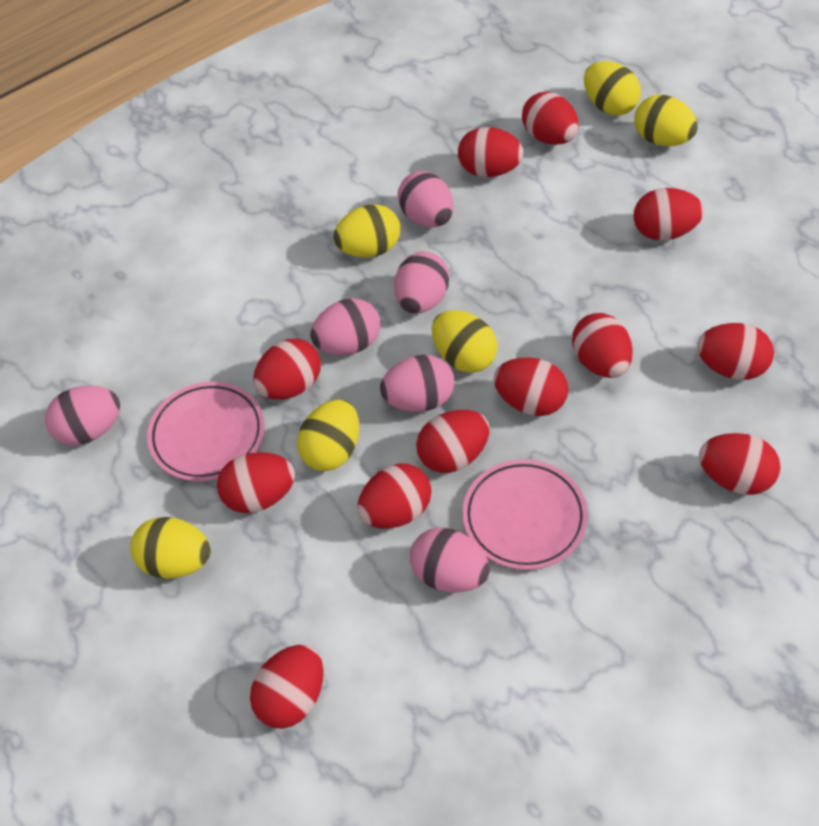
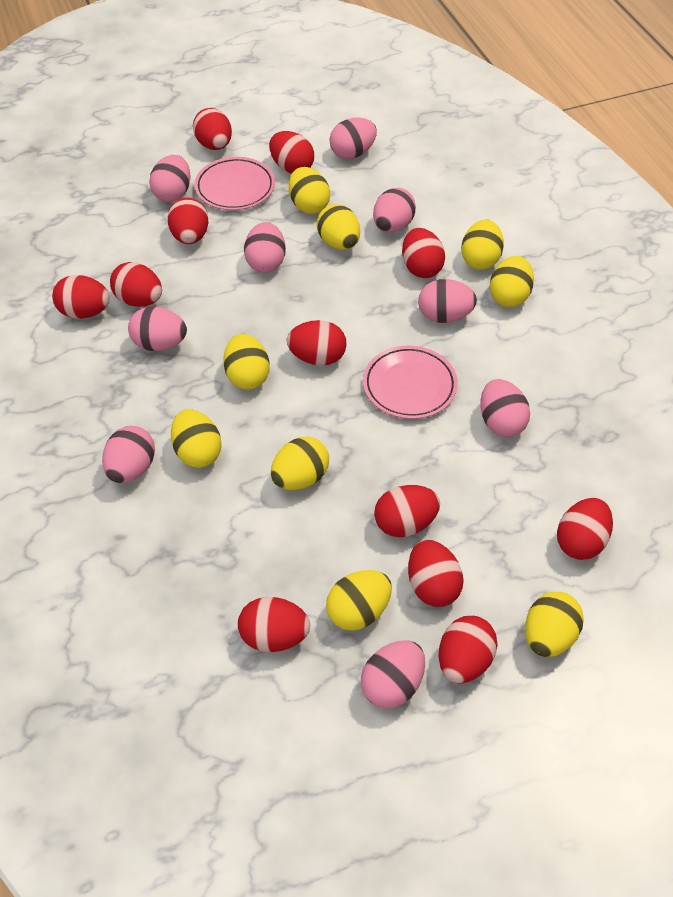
pink egg: 6 -> 9
yellow egg: 6 -> 9

